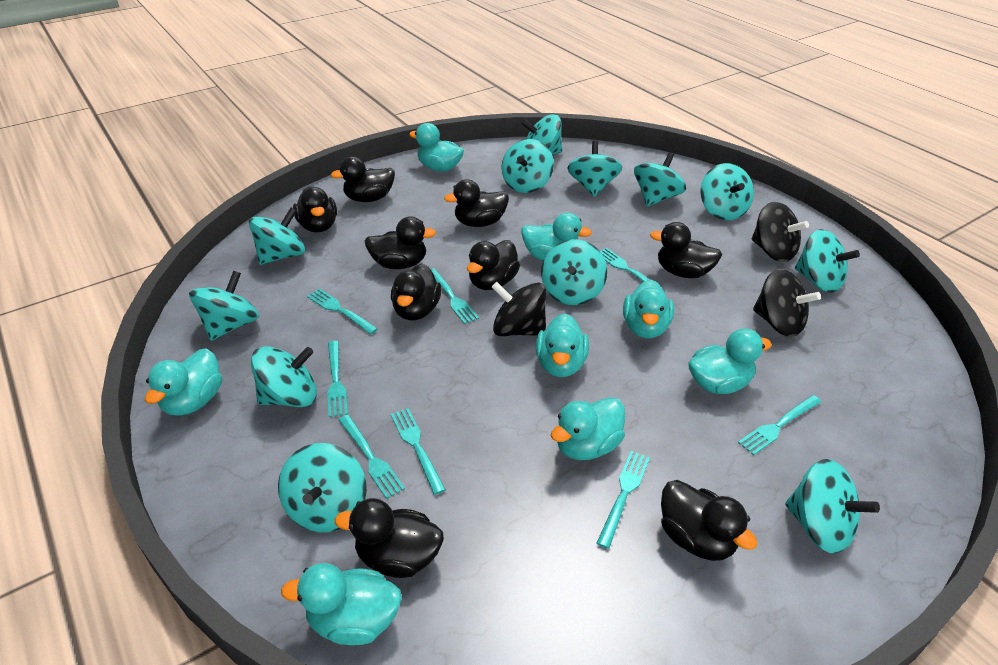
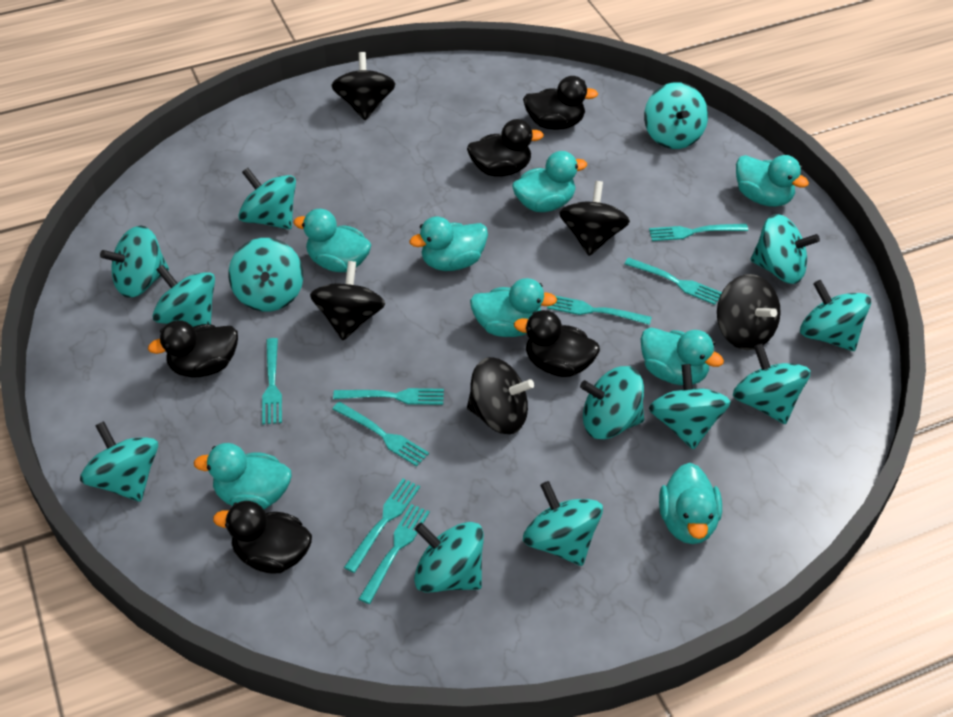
black duck: 9 -> 5
black spinning top: 3 -> 5
turquoise spinning top: 12 -> 13

